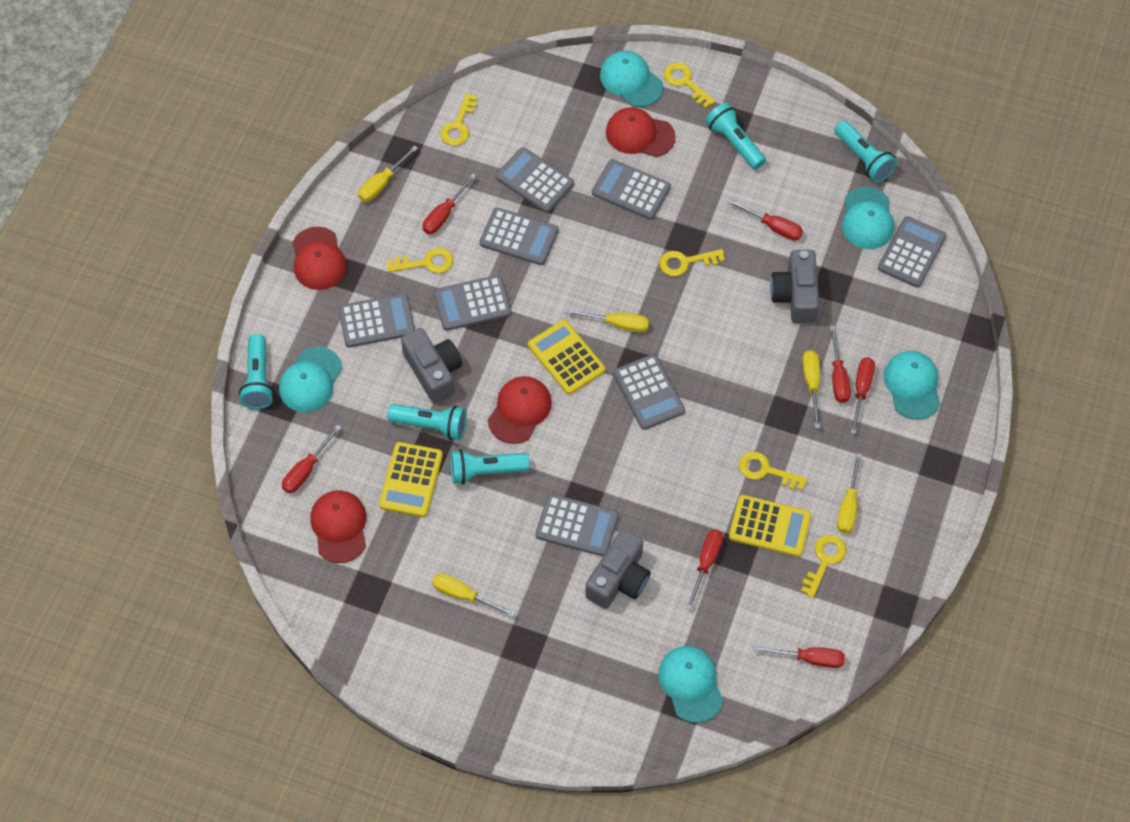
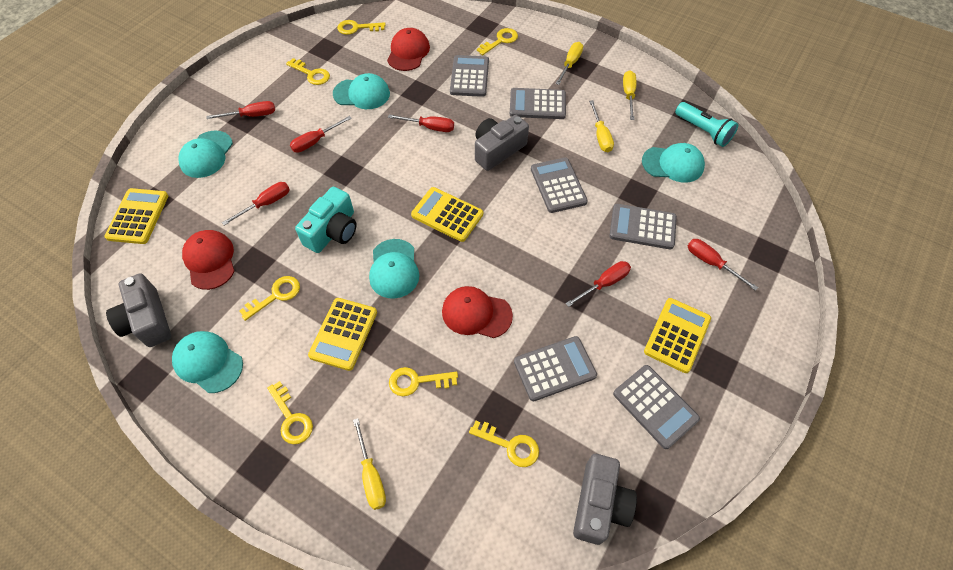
grey calculator: 8 -> 6
red cap: 4 -> 3
red screwdriver: 7 -> 6
turquoise camera: 0 -> 1
turquoise flashlight: 5 -> 1
yellow calculator: 3 -> 4
yellow key: 6 -> 7
yellow screwdriver: 5 -> 4

